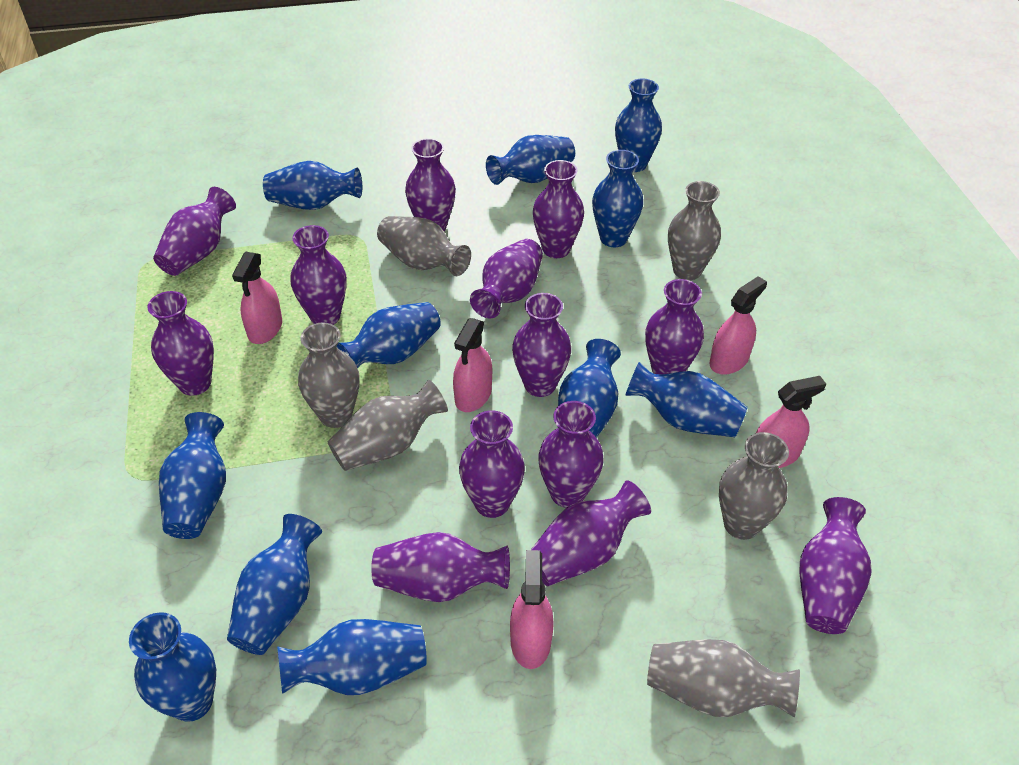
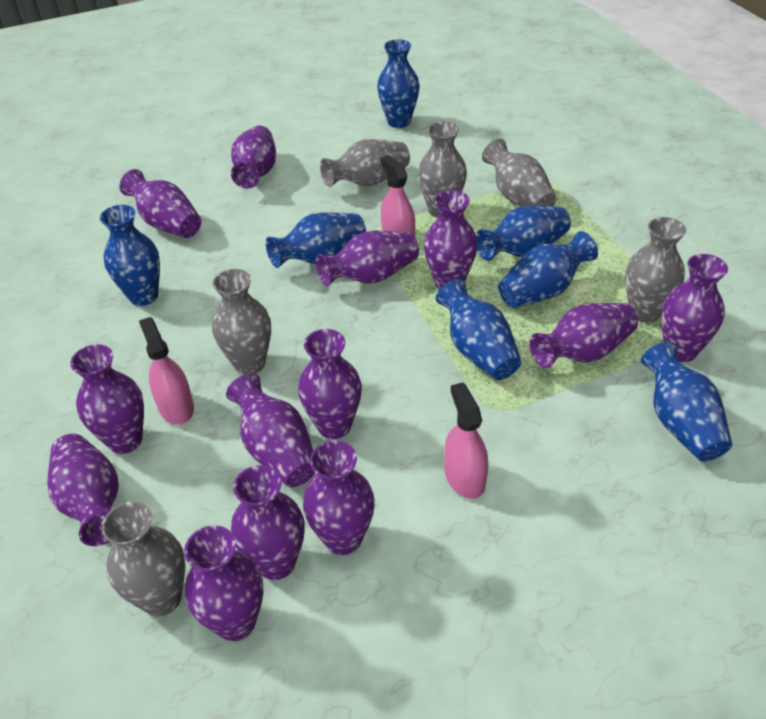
blue vase: 11 -> 7
pink spray bottle: 5 -> 3

